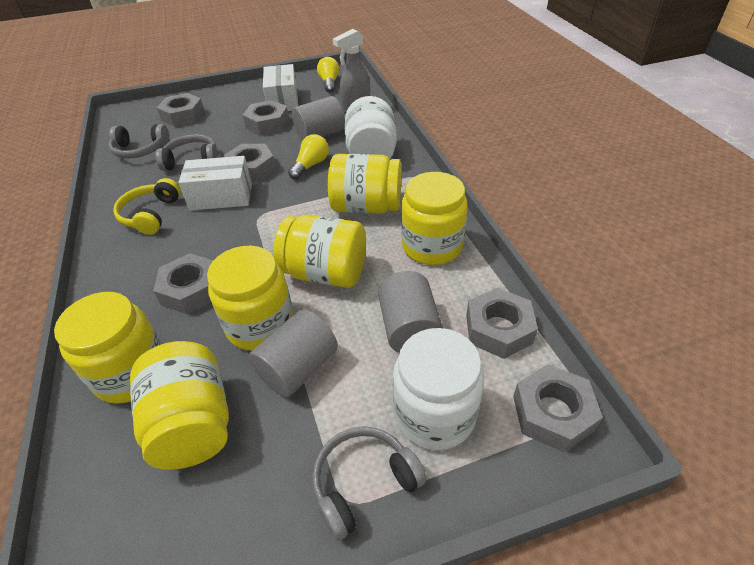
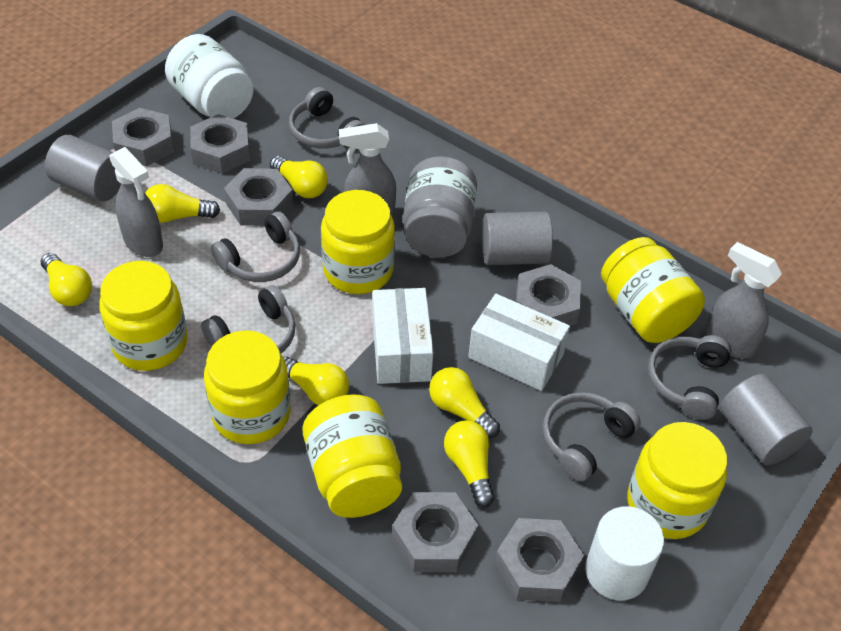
grey headphones: 3 -> 5
grey jar: 0 -> 1
grey spray bottle: 1 -> 3
white cylinder: 0 -> 1
white jar: 2 -> 1
yellow headphones: 1 -> 0
yellow light bulb: 2 -> 6

